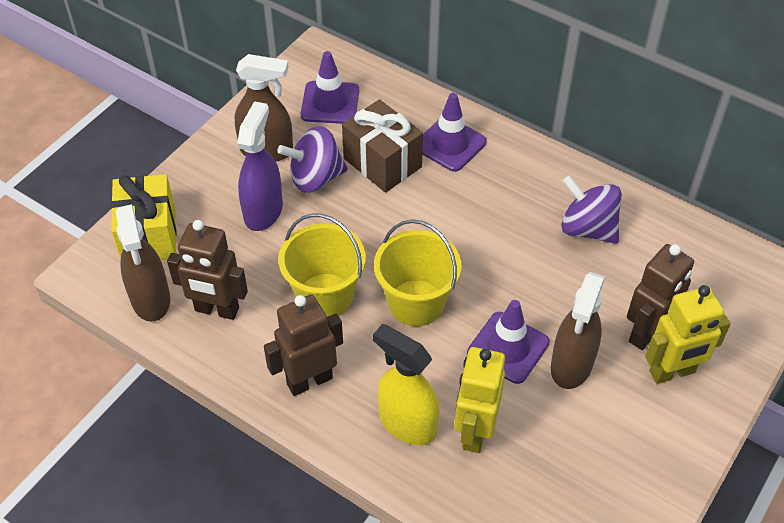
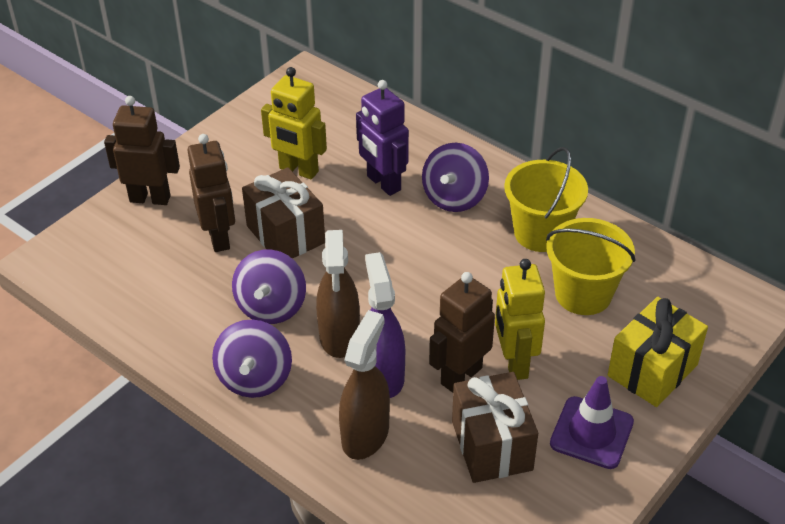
brown gift: 1 -> 2
brown spray bottle: 3 -> 2
purple robot: 0 -> 1
purple spinning top: 2 -> 3
purple traffic cone: 3 -> 1
yellow spray bottle: 1 -> 0

